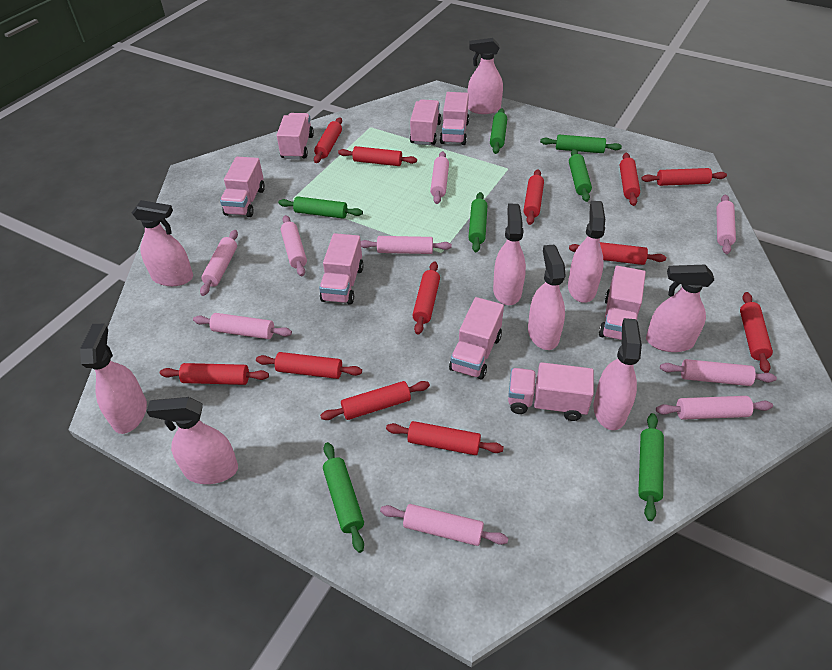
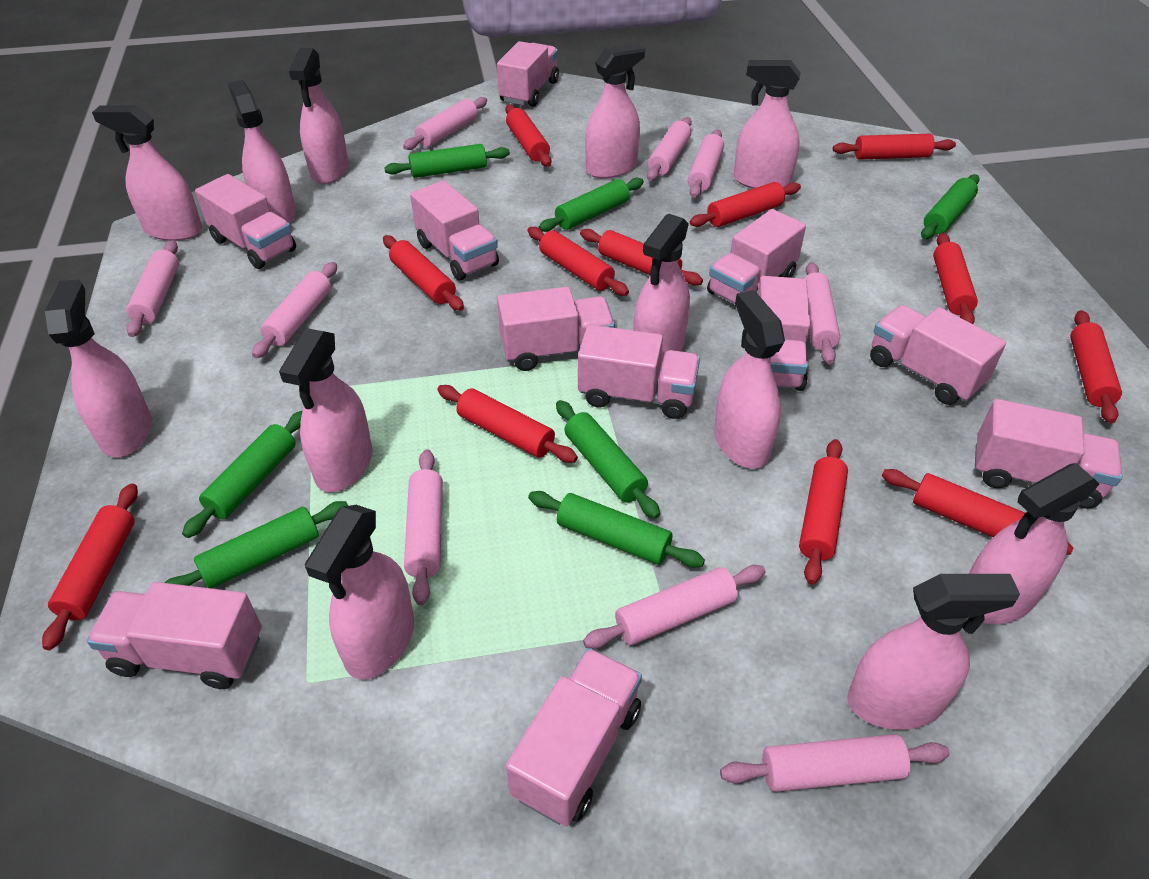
pink spray bottle: 9 -> 12
pink truck: 8 -> 11

